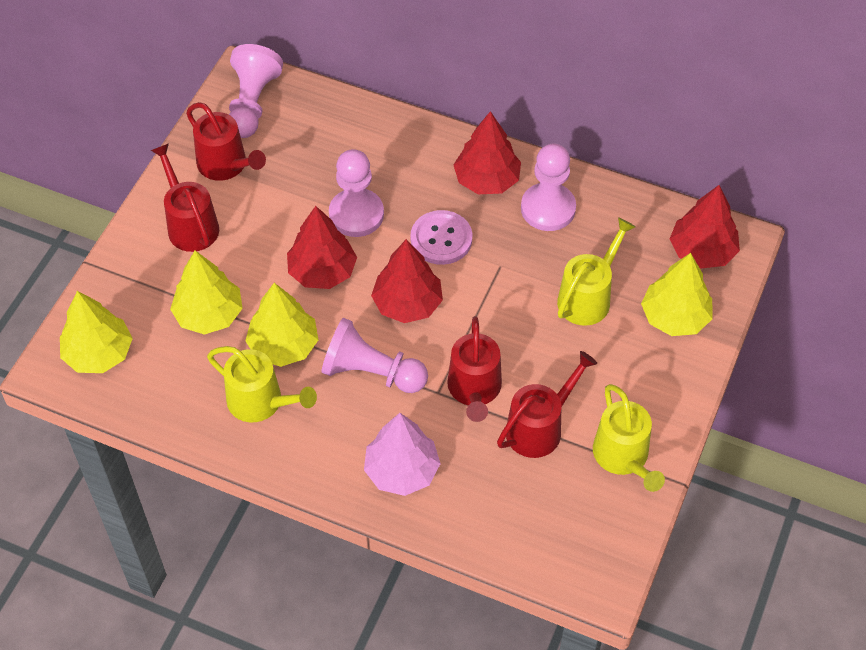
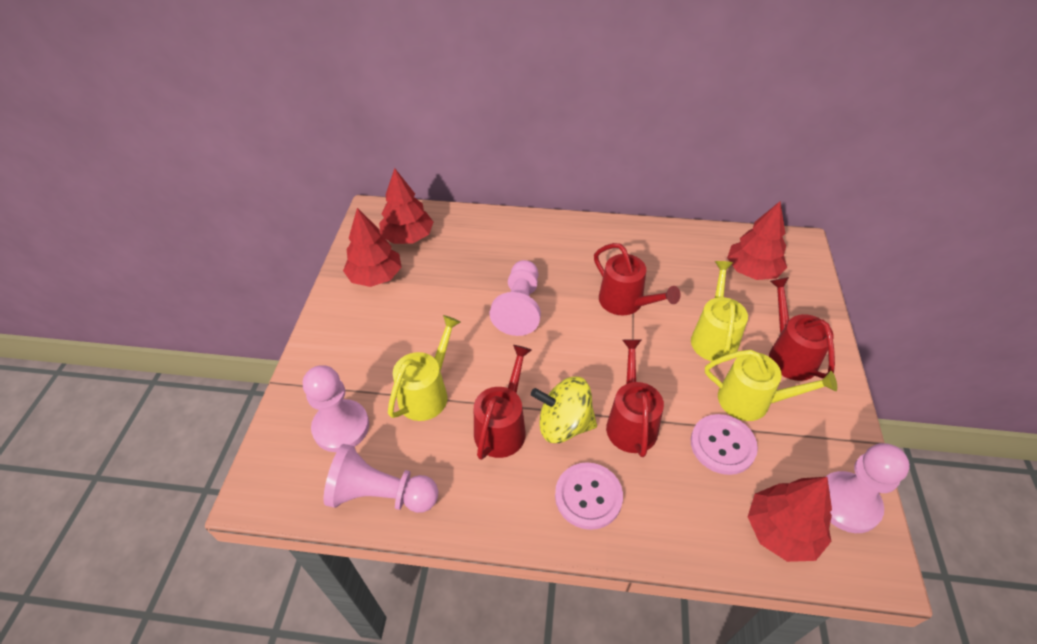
pink button: 1 -> 2
pink tree: 1 -> 0
yellow spinning top: 0 -> 1
yellow tree: 4 -> 0

